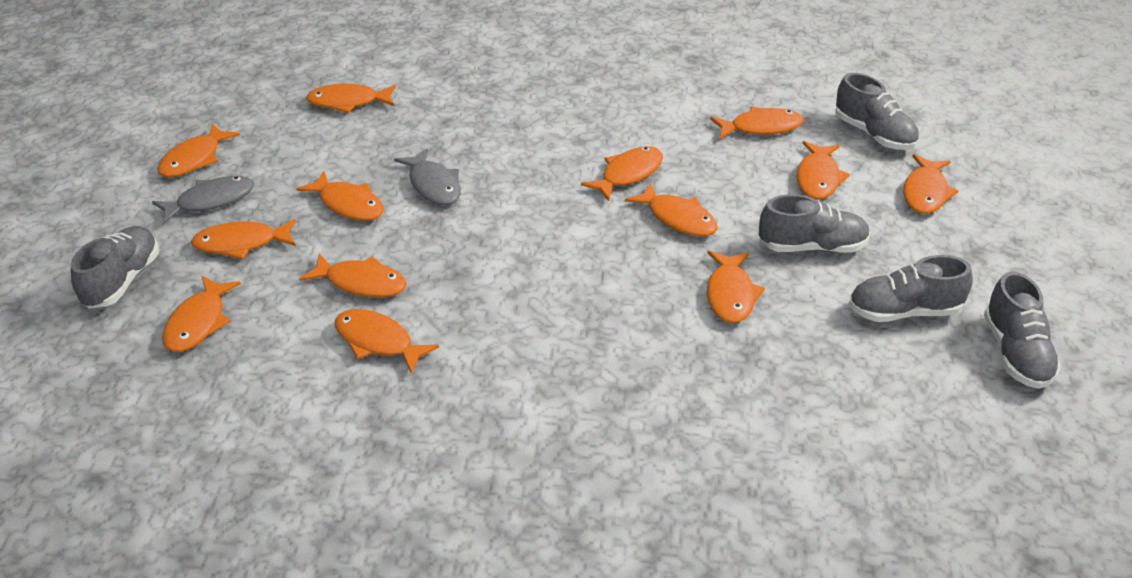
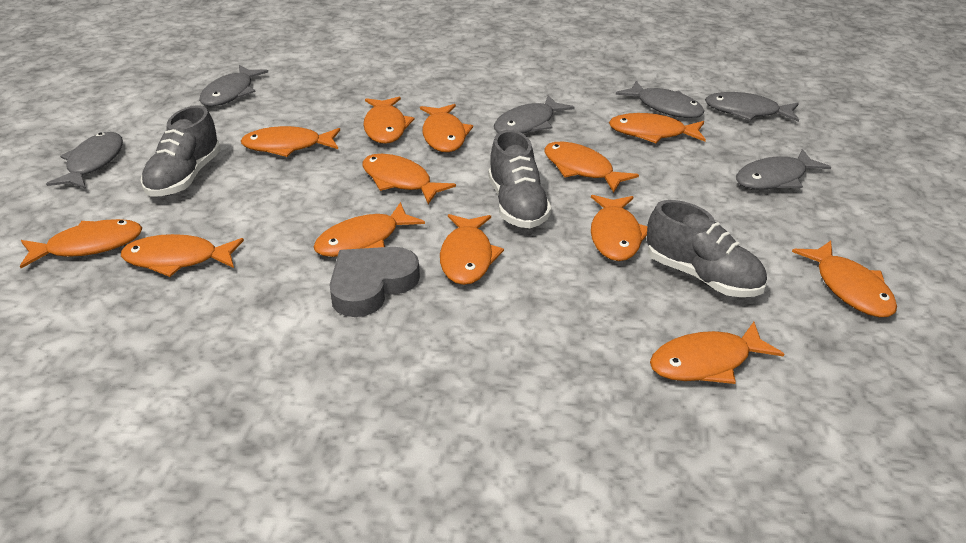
grey fish: 2 -> 6
grey heart: 0 -> 1
grey shoe: 5 -> 3

